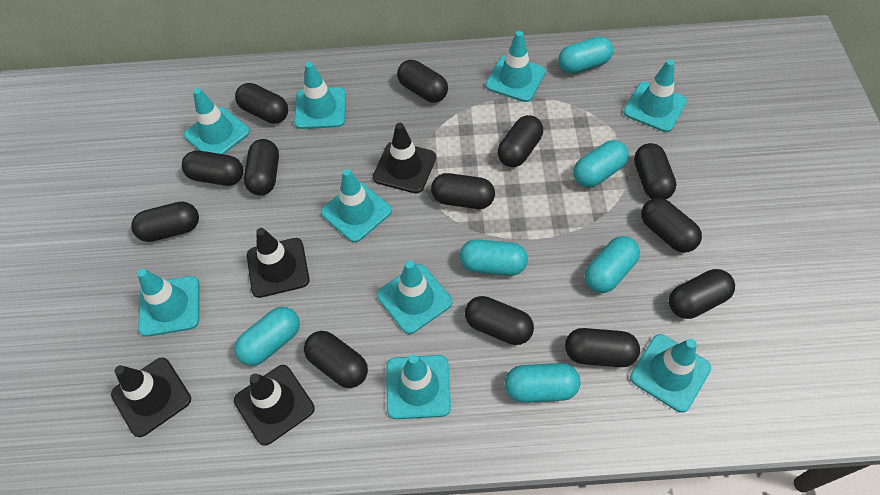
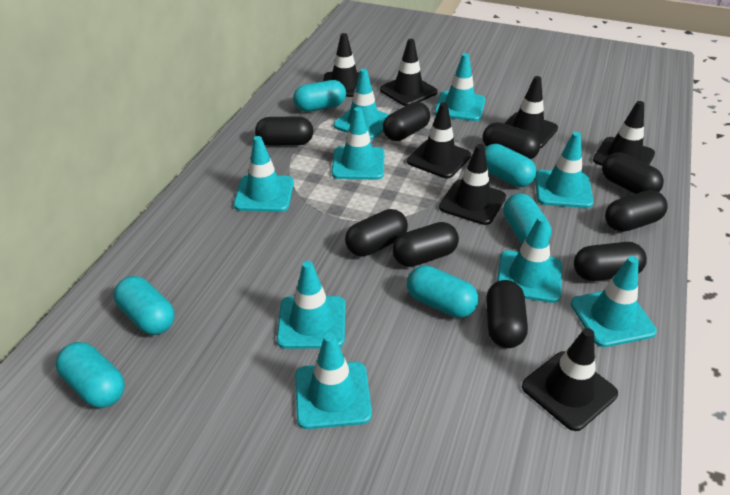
black capsule: 13 -> 9
black traffic cone: 4 -> 7

